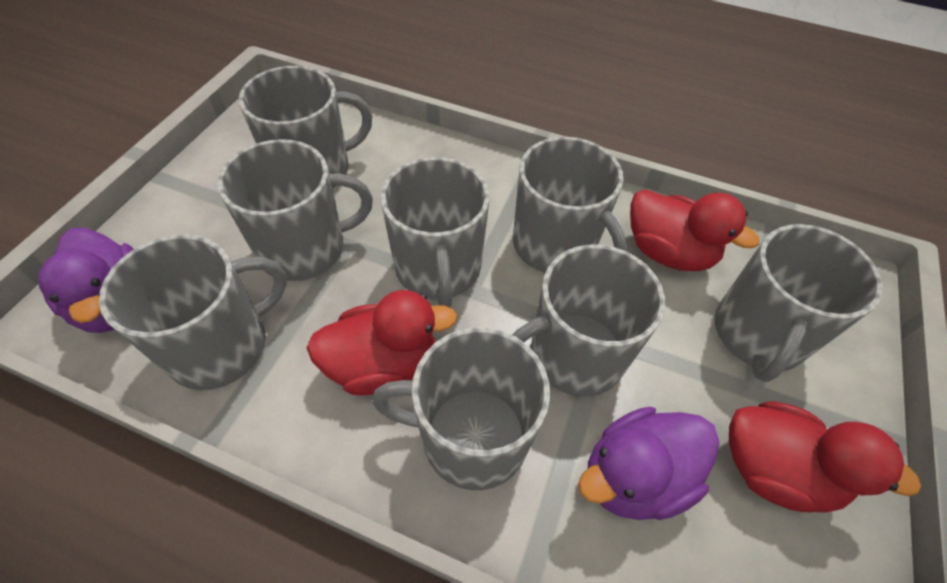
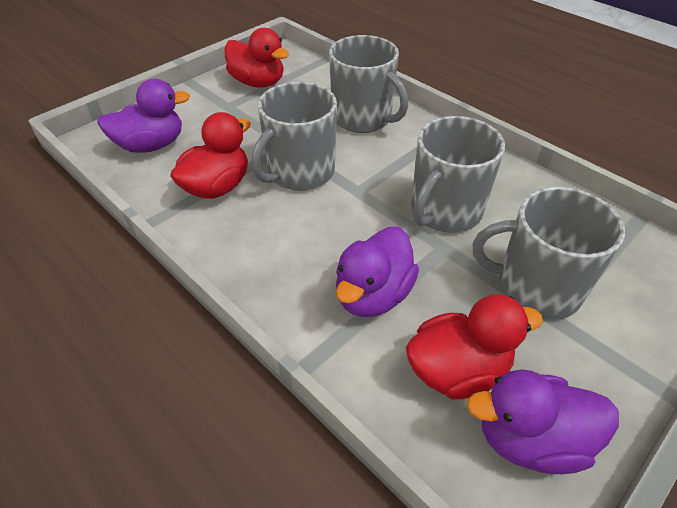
grey mug: 8 -> 4
purple duck: 2 -> 3

